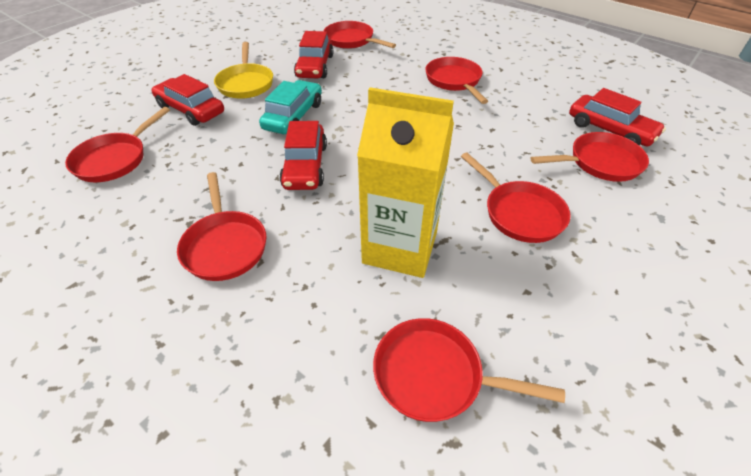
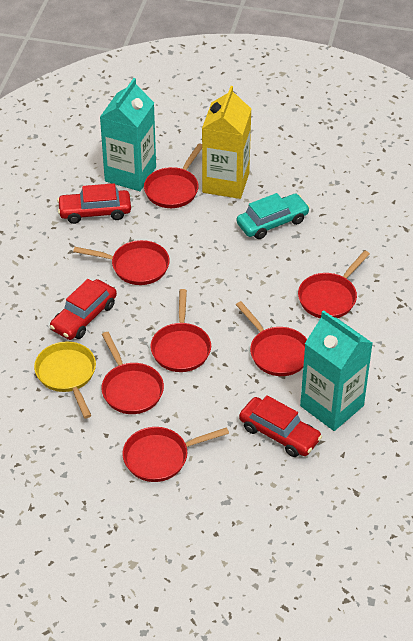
red car: 4 -> 3
turquoise carton: 0 -> 2

